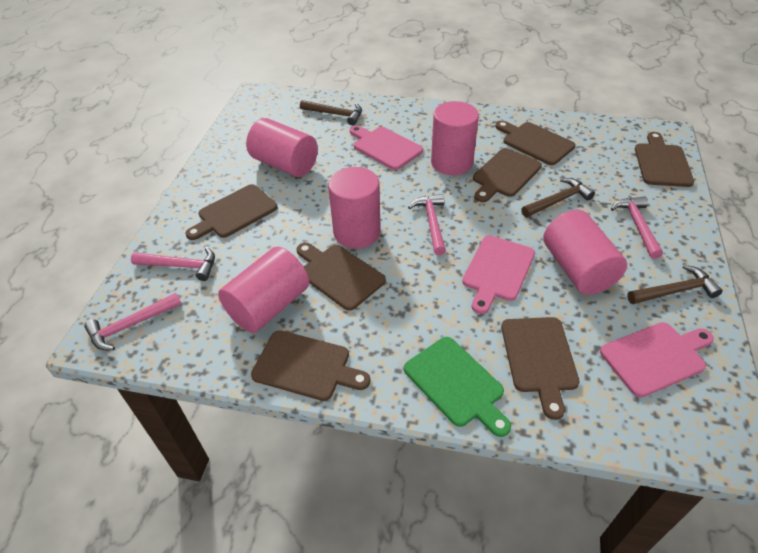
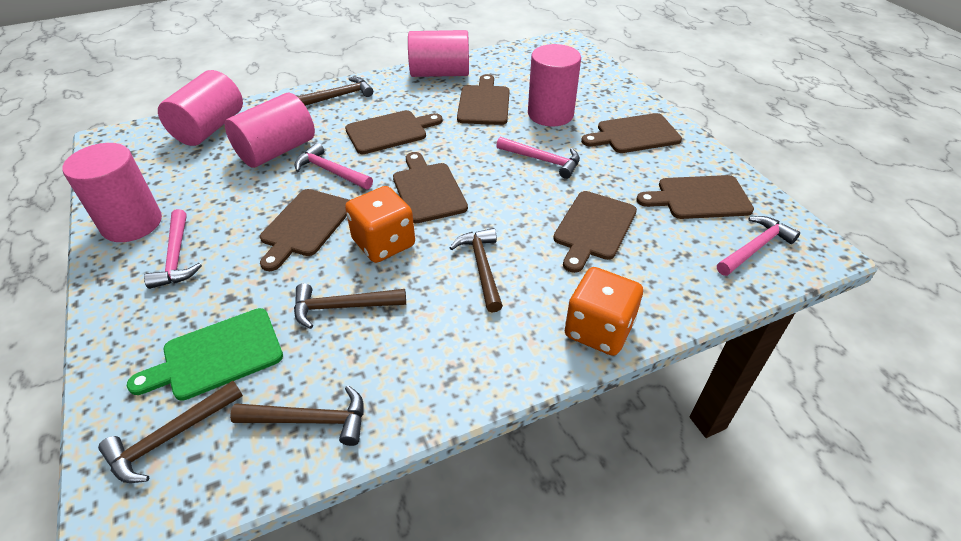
brown hammer: 3 -> 5
orange dice: 0 -> 2
pink cutting board: 3 -> 0

